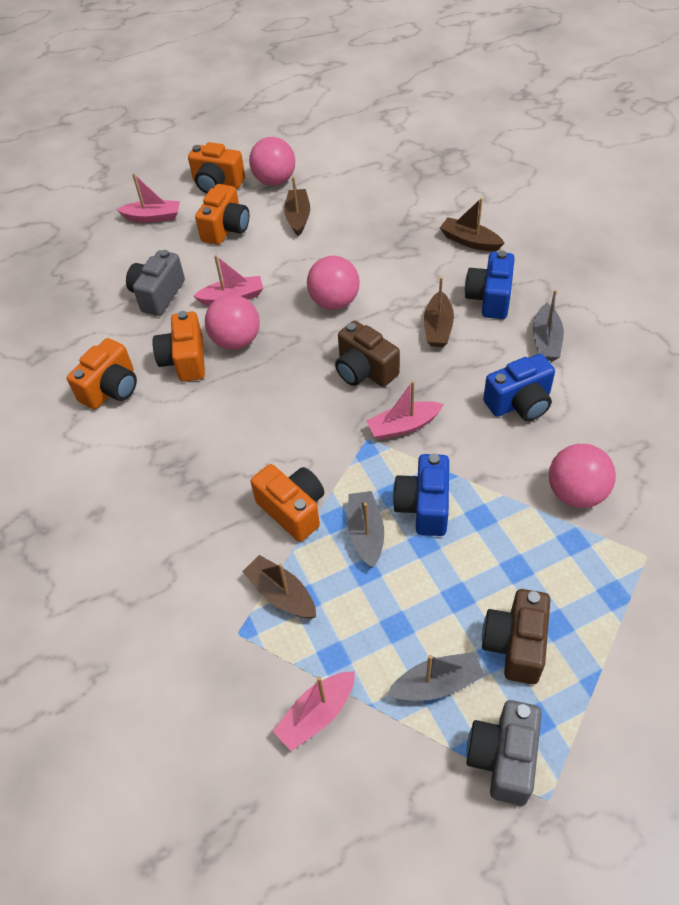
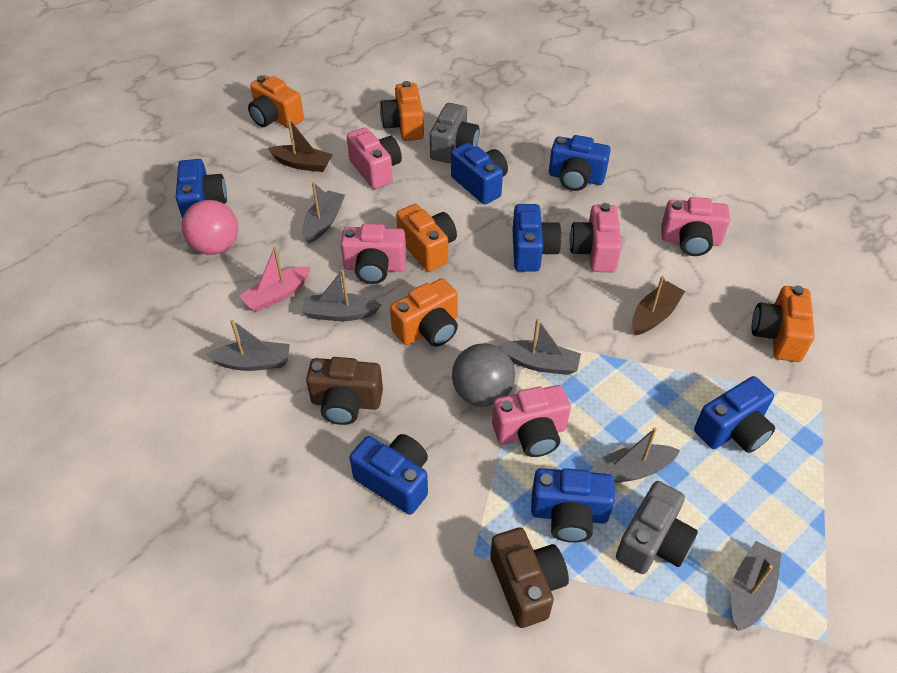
blue camera: 3 -> 7
brown boat: 4 -> 2
grey ball: 0 -> 1
grey boat: 3 -> 6
pink ball: 4 -> 1
pink boat: 4 -> 1
pink camera: 0 -> 5

